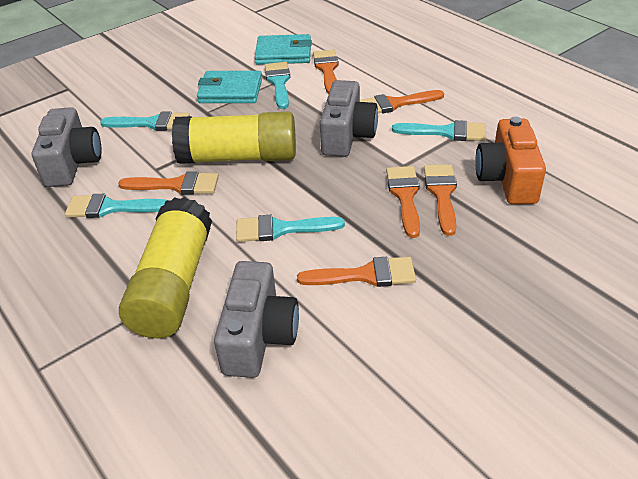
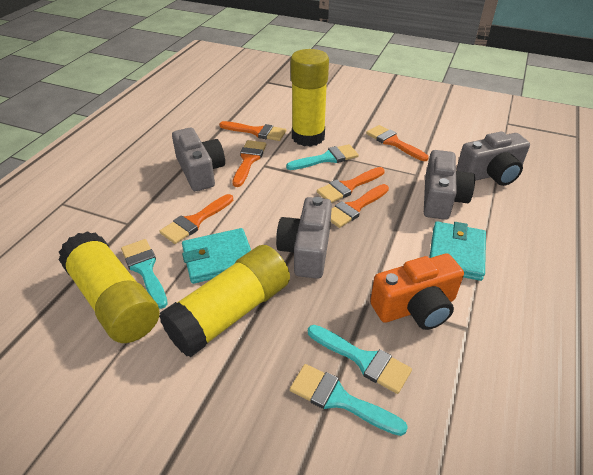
grey camera: 3 -> 4
turquoise brush: 5 -> 4
yellow glue stick: 2 -> 3

